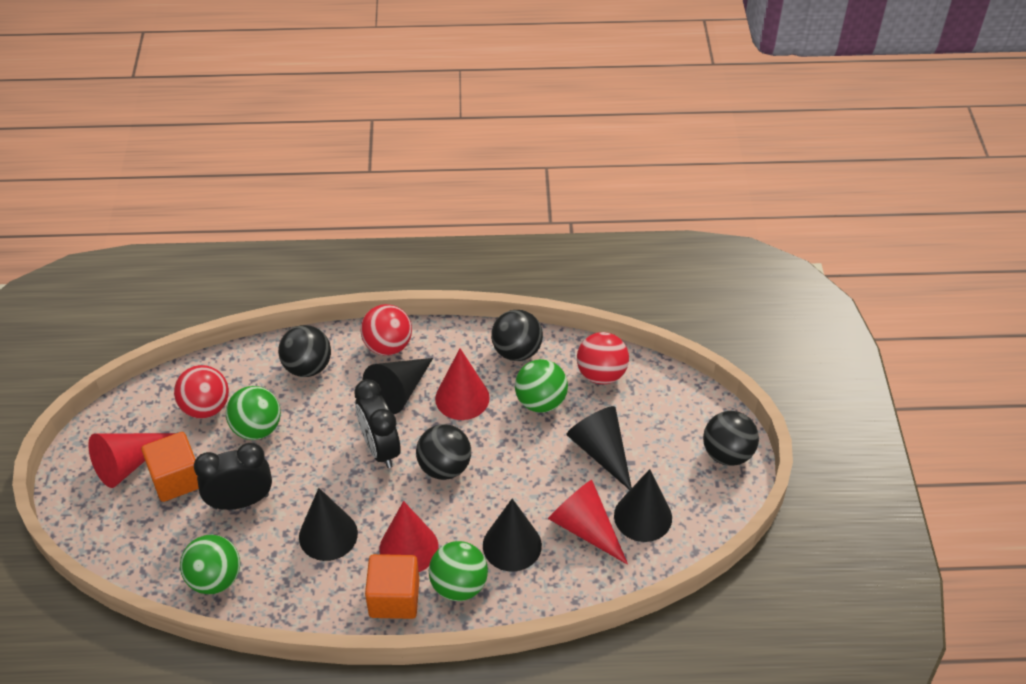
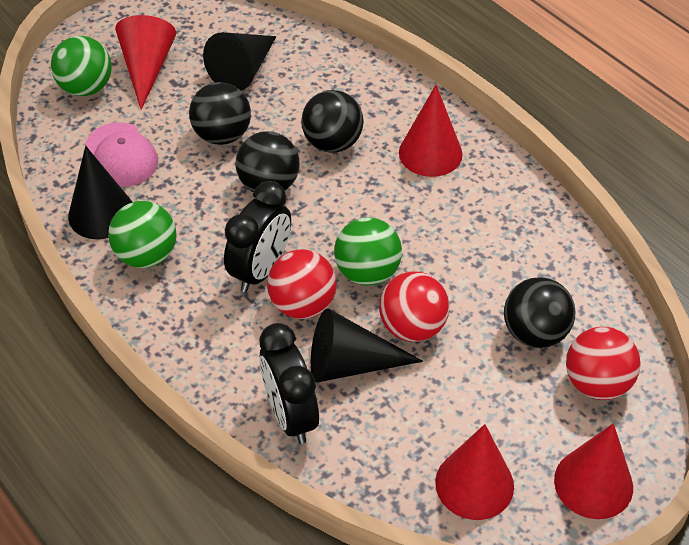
black cone: 5 -> 3
green ball: 4 -> 3
orange cube: 2 -> 0
pink cap: 0 -> 1

